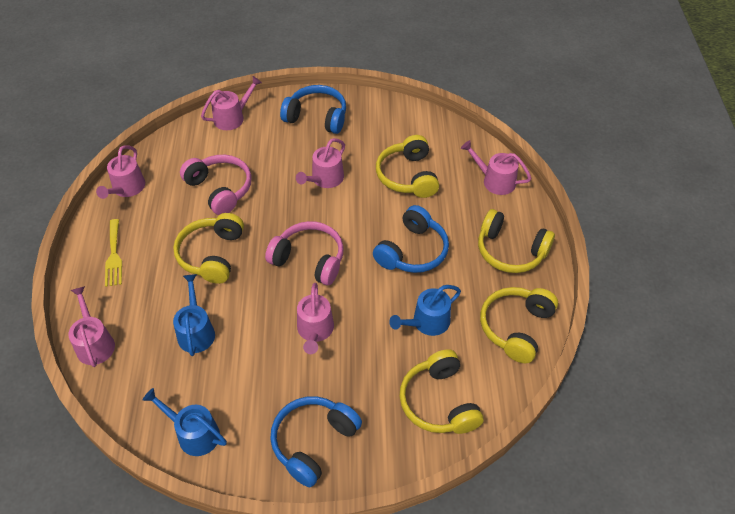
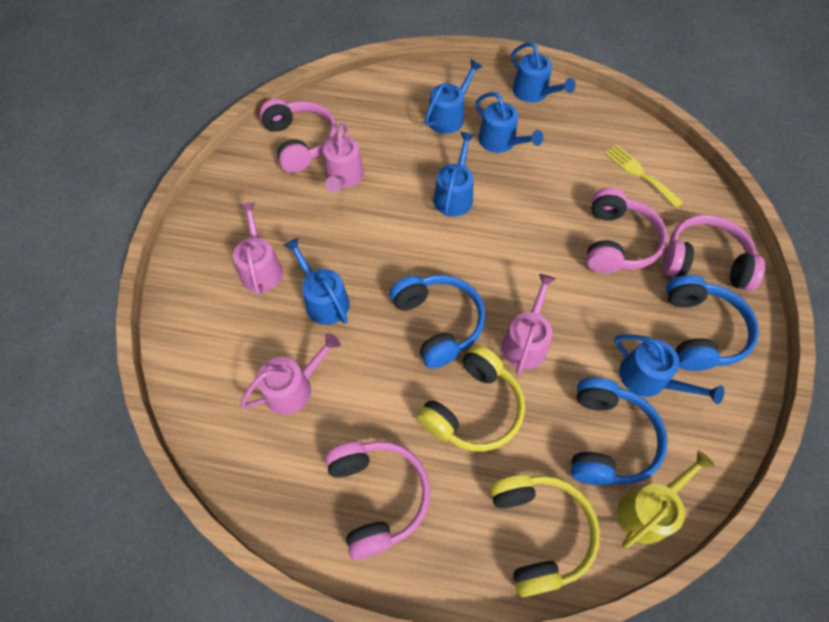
blue watering can: 3 -> 6
pink headphones: 2 -> 4
pink watering can: 6 -> 4
yellow headphones: 5 -> 2
yellow watering can: 0 -> 1

